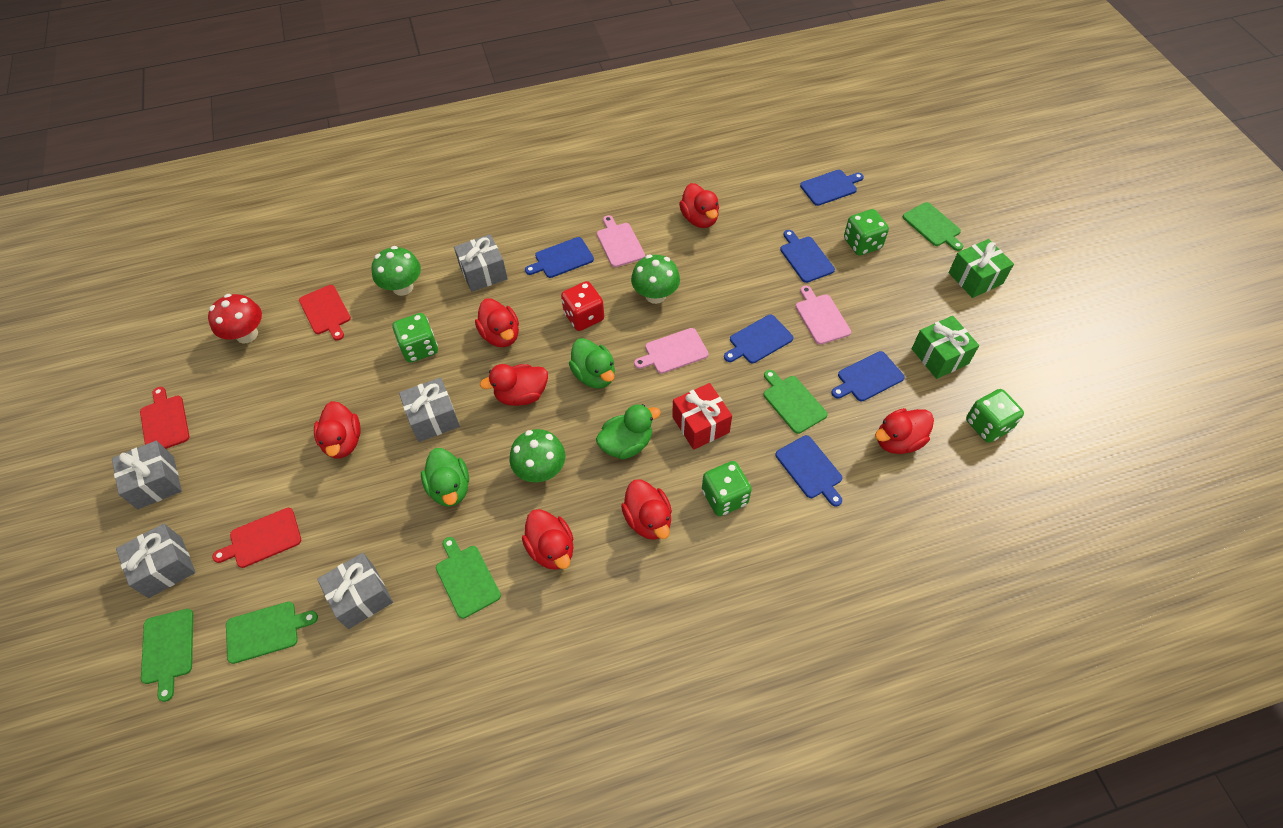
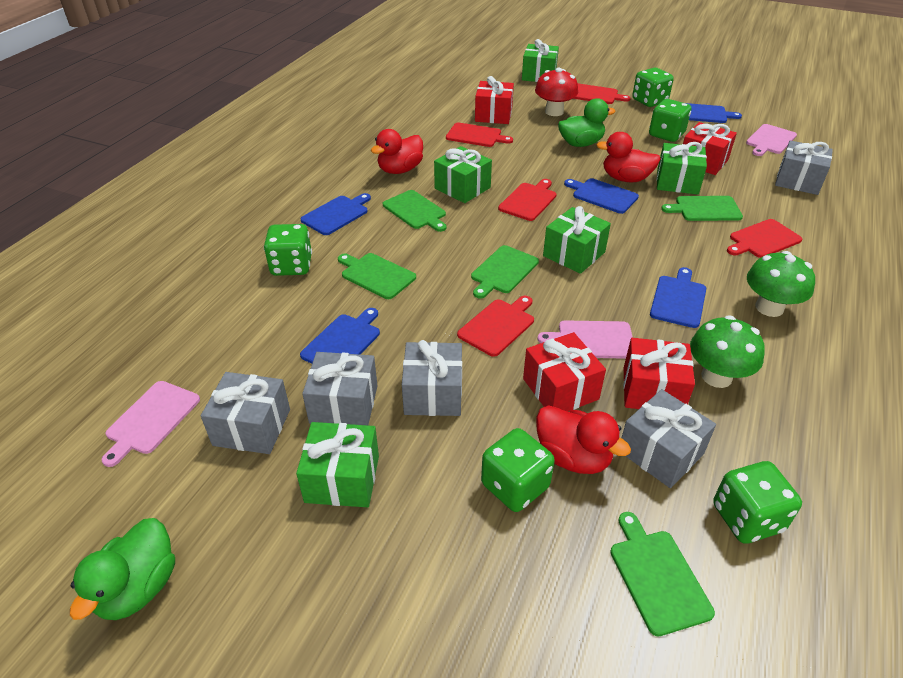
blue cutting board: 6 -> 5
green dice: 4 -> 5
green duck: 3 -> 2
green gift: 2 -> 5
green mushroom: 3 -> 2
red cutting board: 3 -> 5
red dice: 1 -> 0
red duck: 7 -> 3
red gift: 1 -> 4

